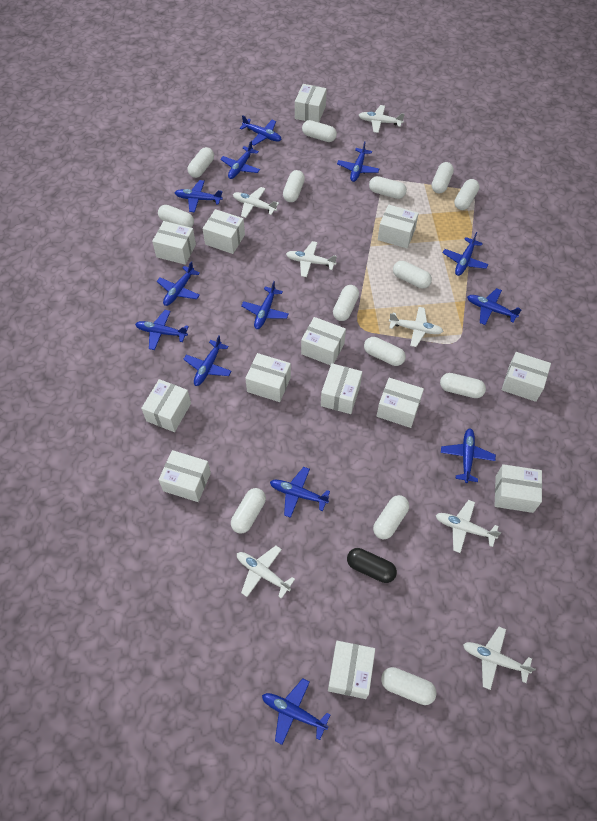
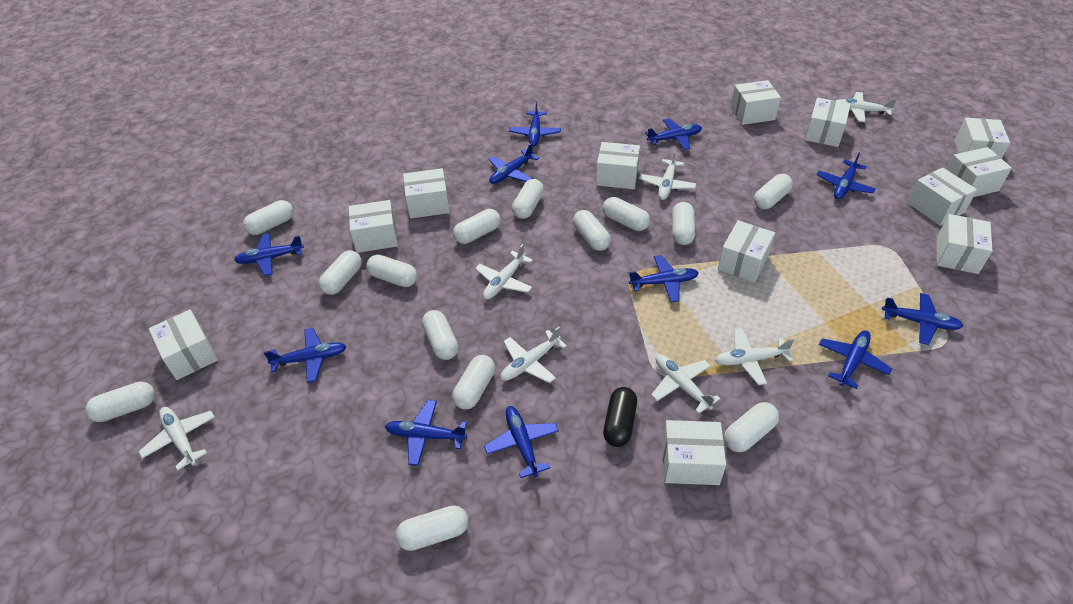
blue plane: 13 -> 11
white box: 13 -> 12

